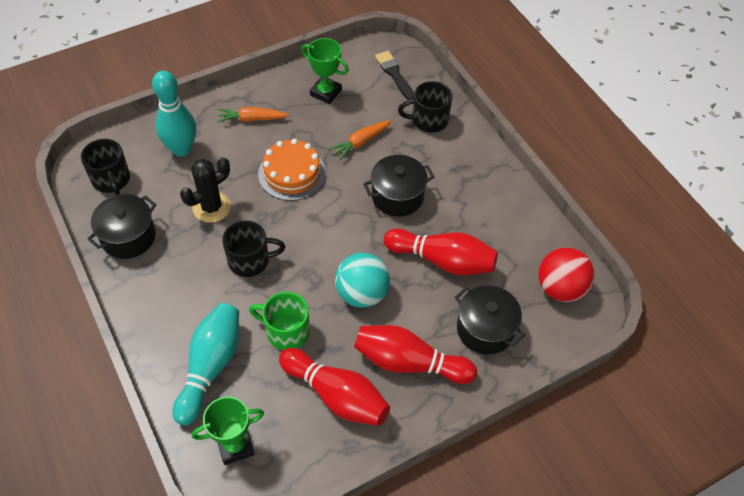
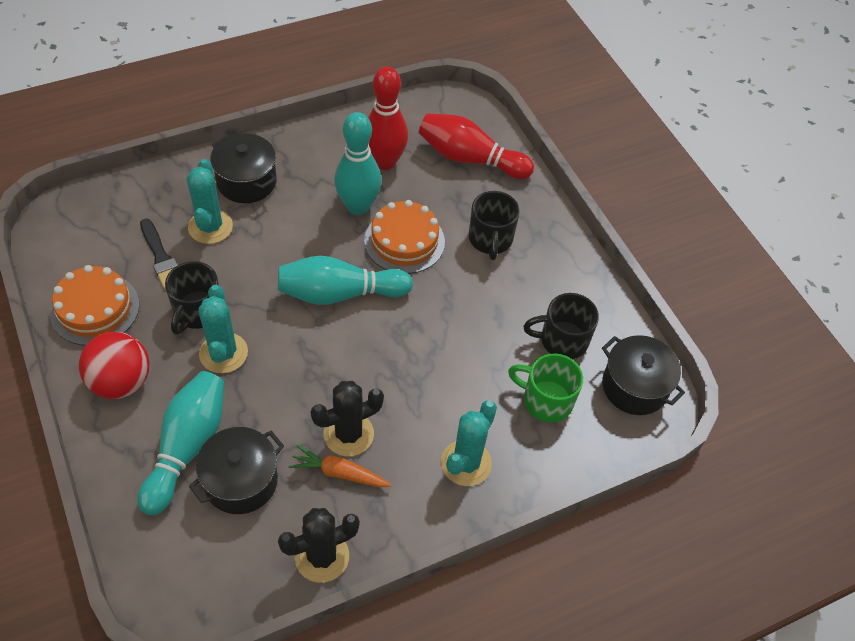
black cactus: 1 -> 2
green trophy: 2 -> 0
orange cake: 1 -> 2
orange carrot: 2 -> 1
red bowling pin: 3 -> 2
turquoise ball: 1 -> 0
turquoise bowling pin: 2 -> 3
turquoise cactus: 0 -> 3

